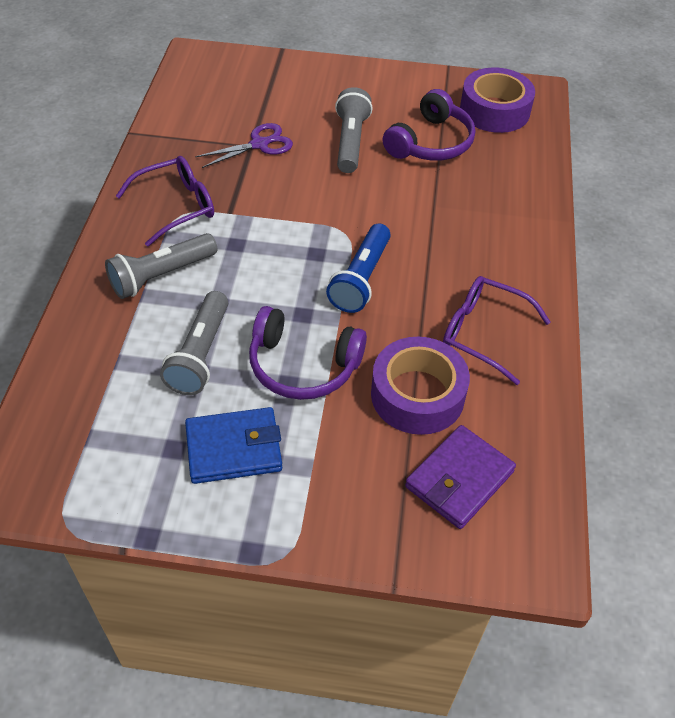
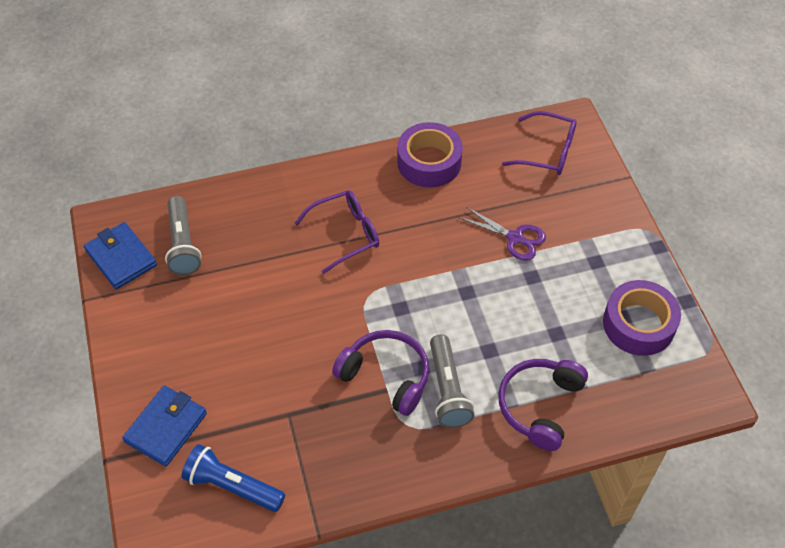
blue wallet: 1 -> 2
grey flashlight: 3 -> 2
purple wallet: 1 -> 0

